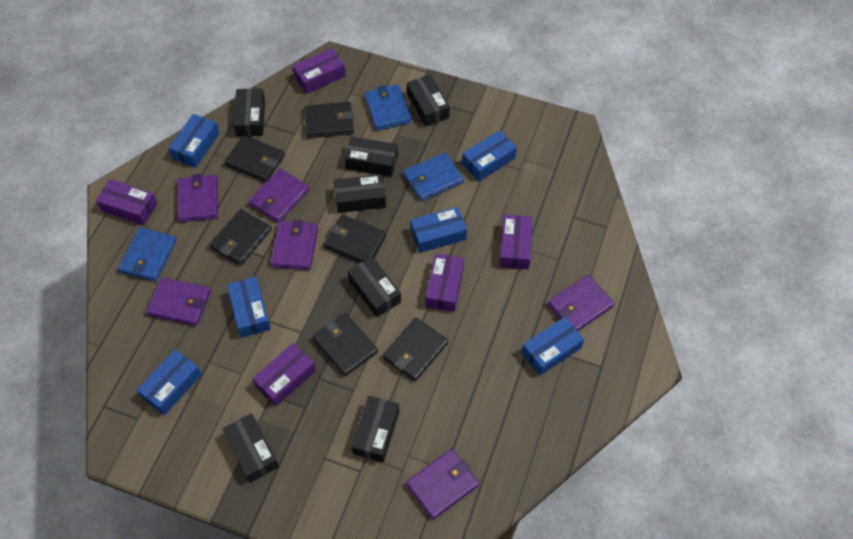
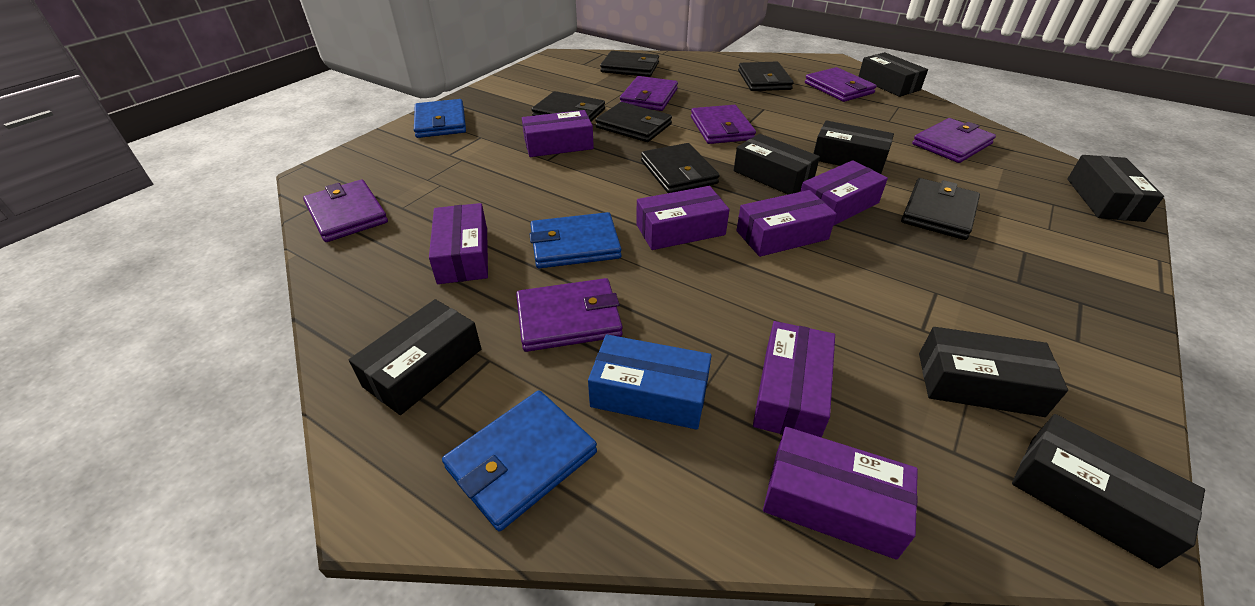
blue box: 6 -> 1
purple box: 5 -> 7

